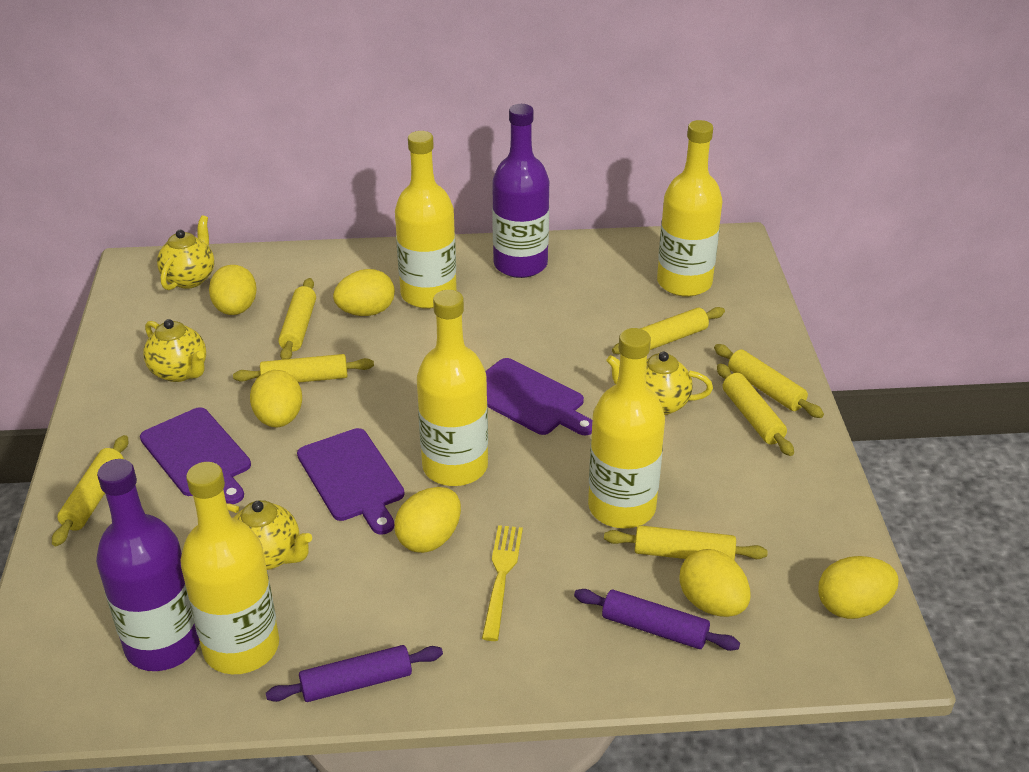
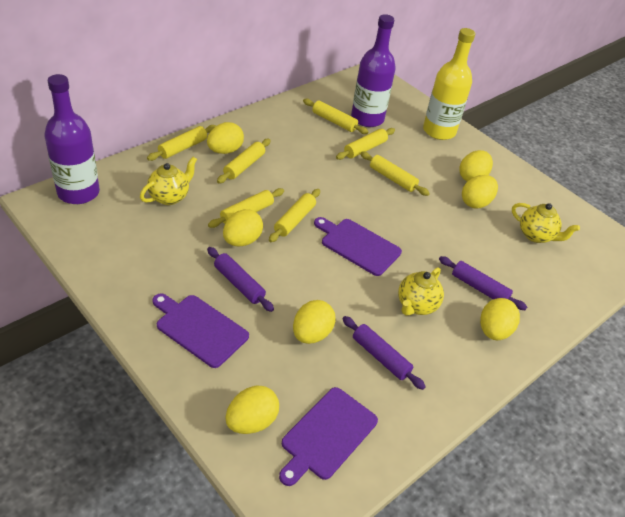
purple rolling pin: 2 -> 3
yellow bottle: 5 -> 1
yellow egg: 6 -> 7
yellow fork: 1 -> 0
yellow teapot: 4 -> 3

